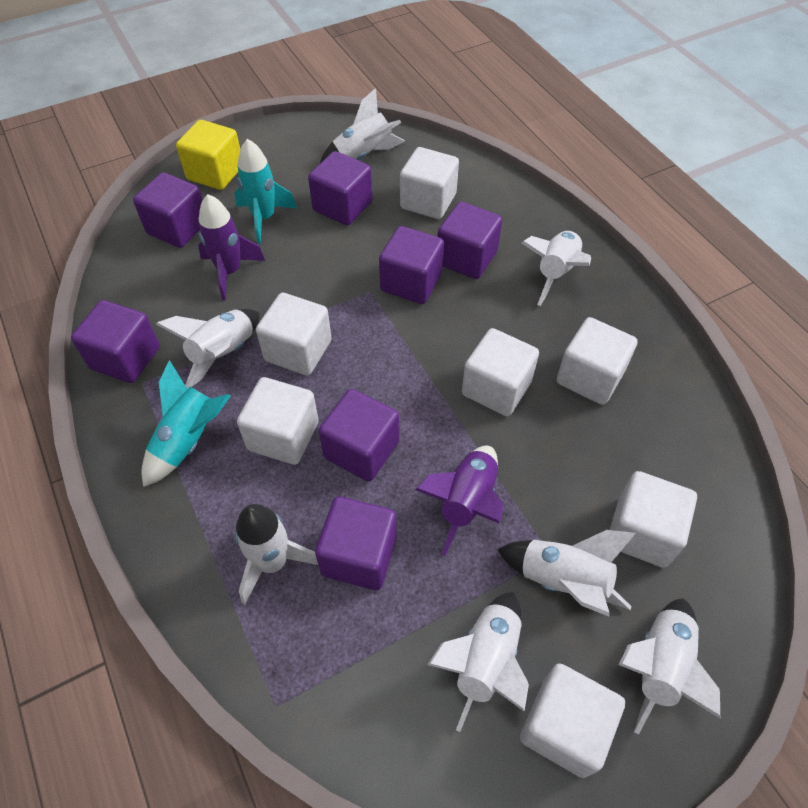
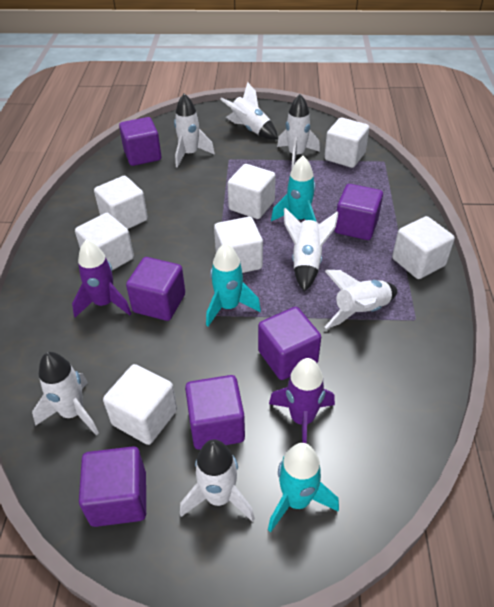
purple cube: 7 -> 6
turquoise rocket: 2 -> 3
yellow cube: 1 -> 0

